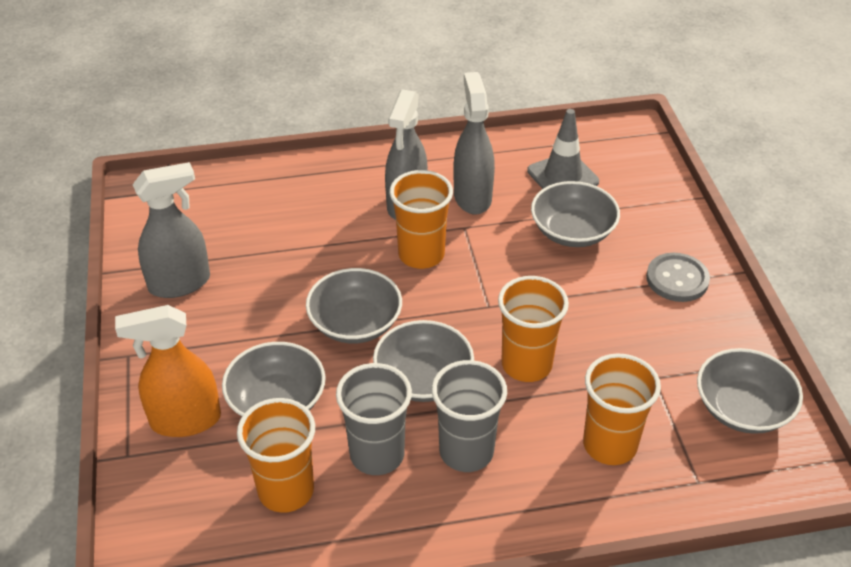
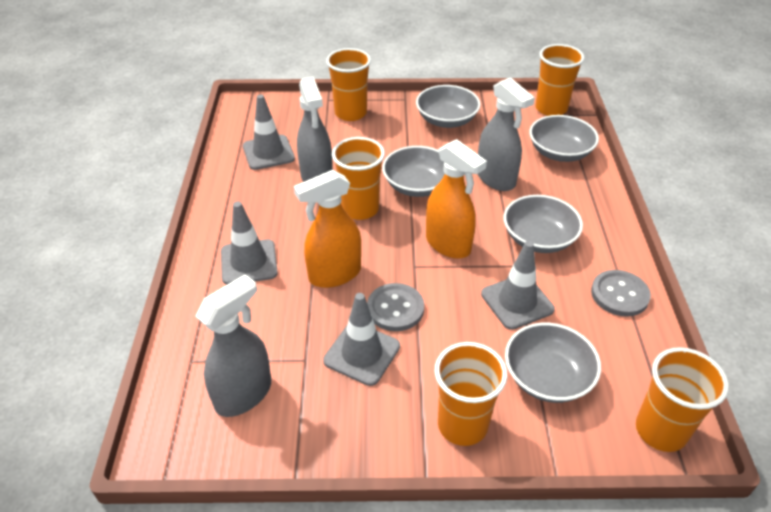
grey button: 1 -> 2
grey cup: 2 -> 0
grey traffic cone: 1 -> 4
orange cup: 4 -> 5
orange spray bottle: 1 -> 2

